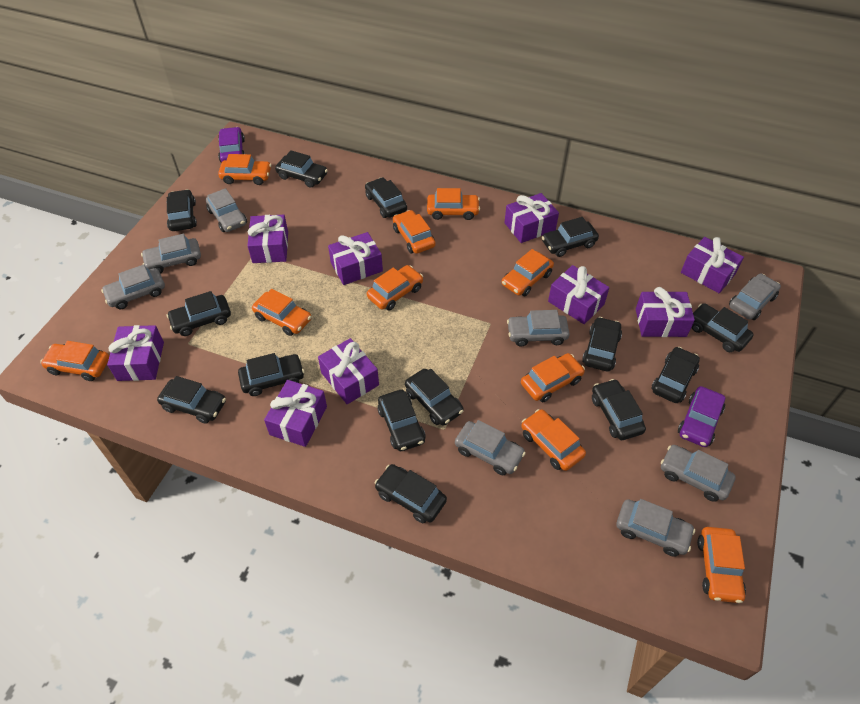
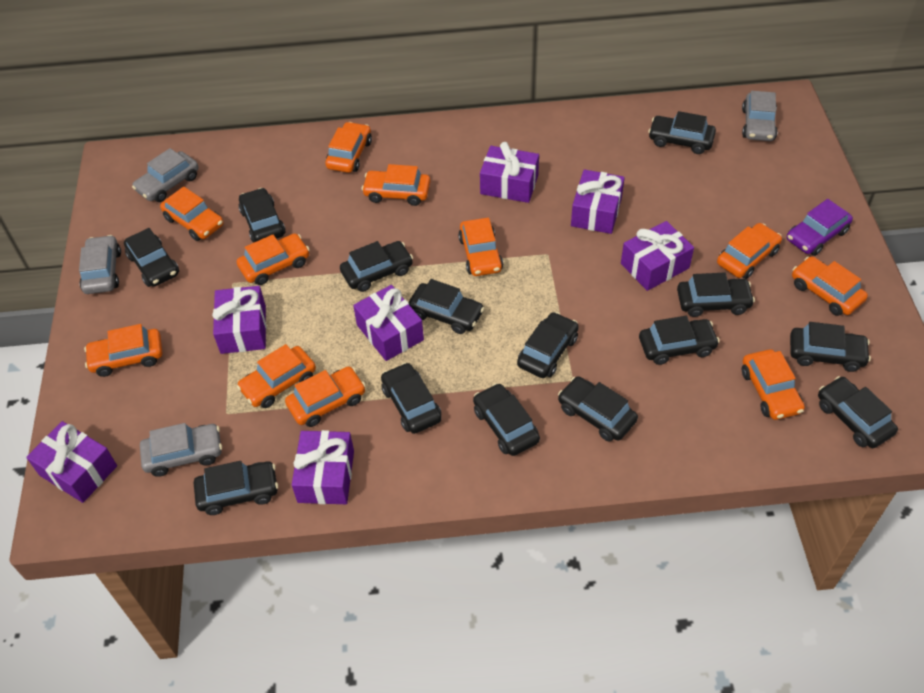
grey car: 8 -> 4
orange car: 10 -> 11
purple car: 2 -> 1
purple gift: 9 -> 7

